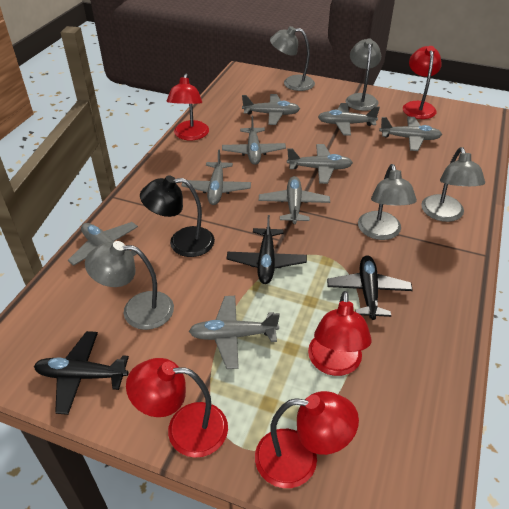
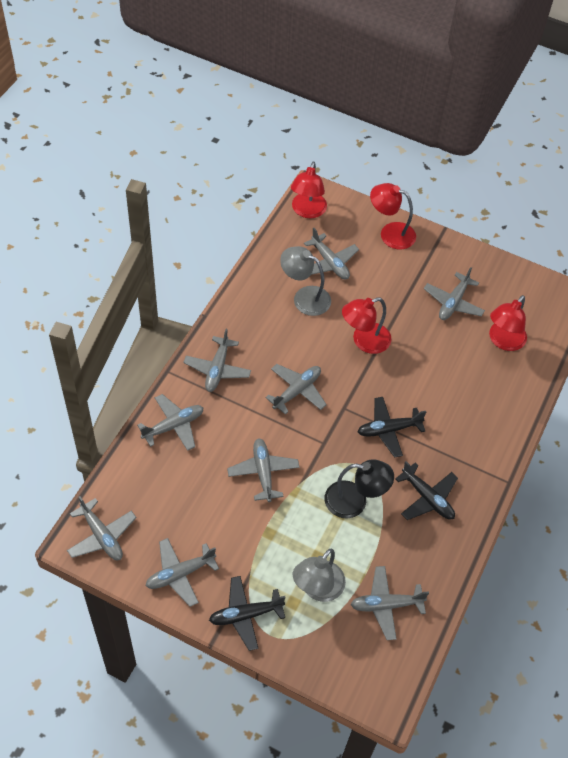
grey lamp: 5 -> 2
red lamp: 5 -> 4

